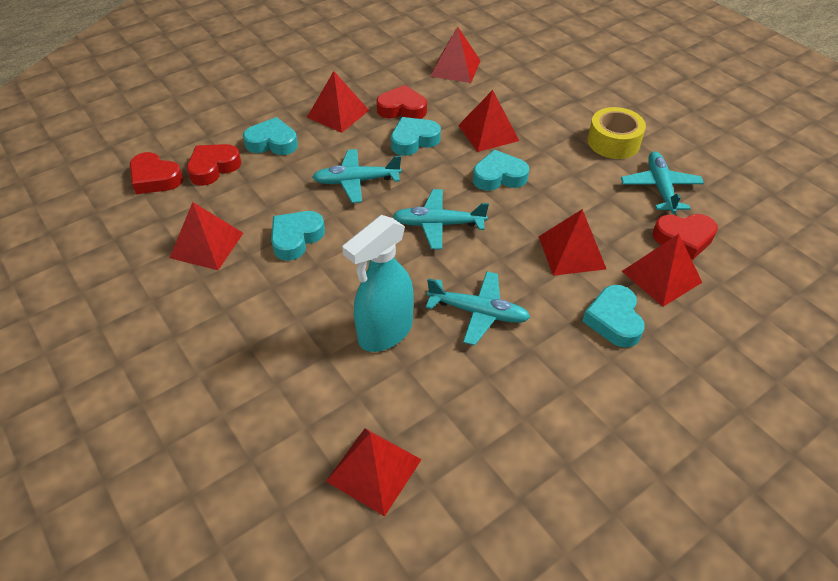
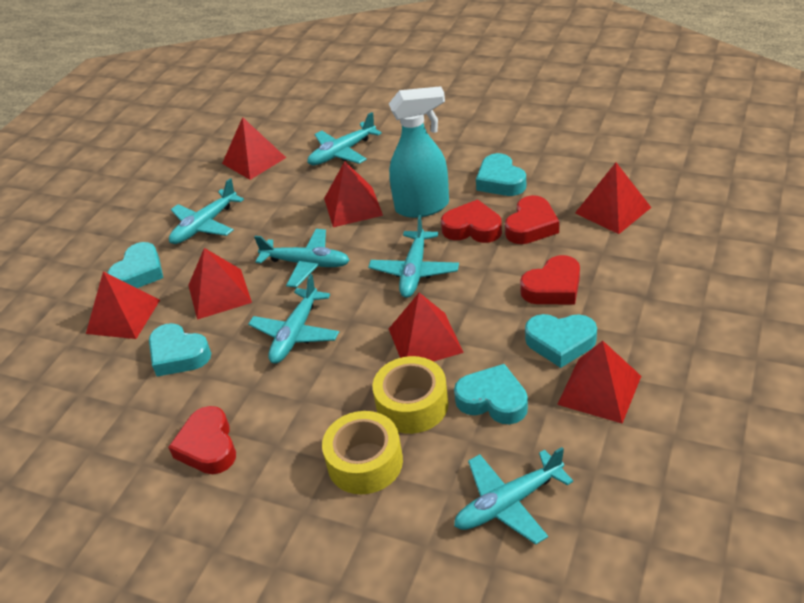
turquoise plane: 4 -> 6
yellow tape: 1 -> 2

